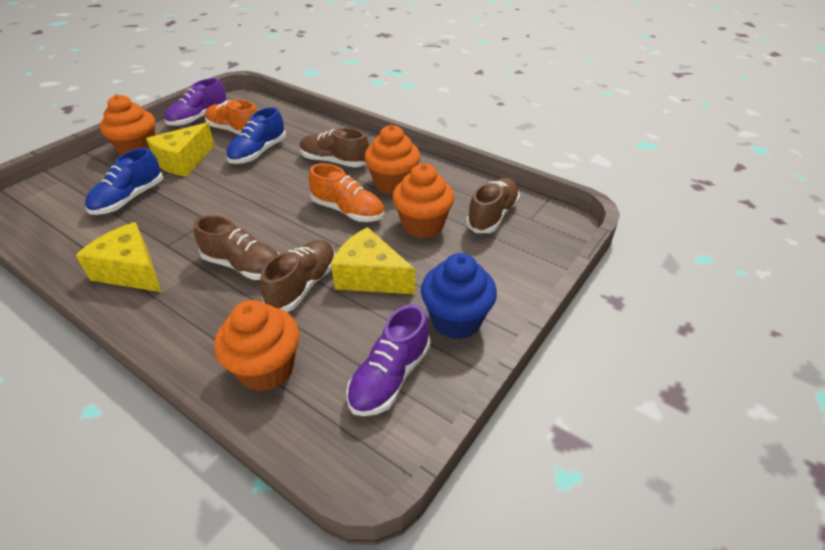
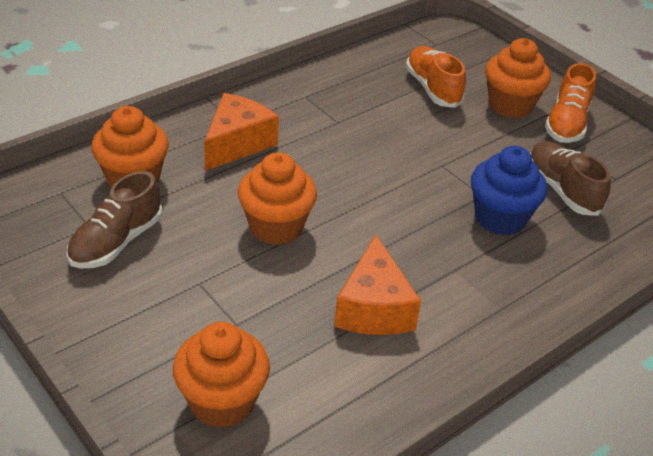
blue shoe: 2 -> 0
brown shoe: 4 -> 2
orange cheese: 0 -> 2
purple shoe: 2 -> 0
yellow cheese: 3 -> 0

